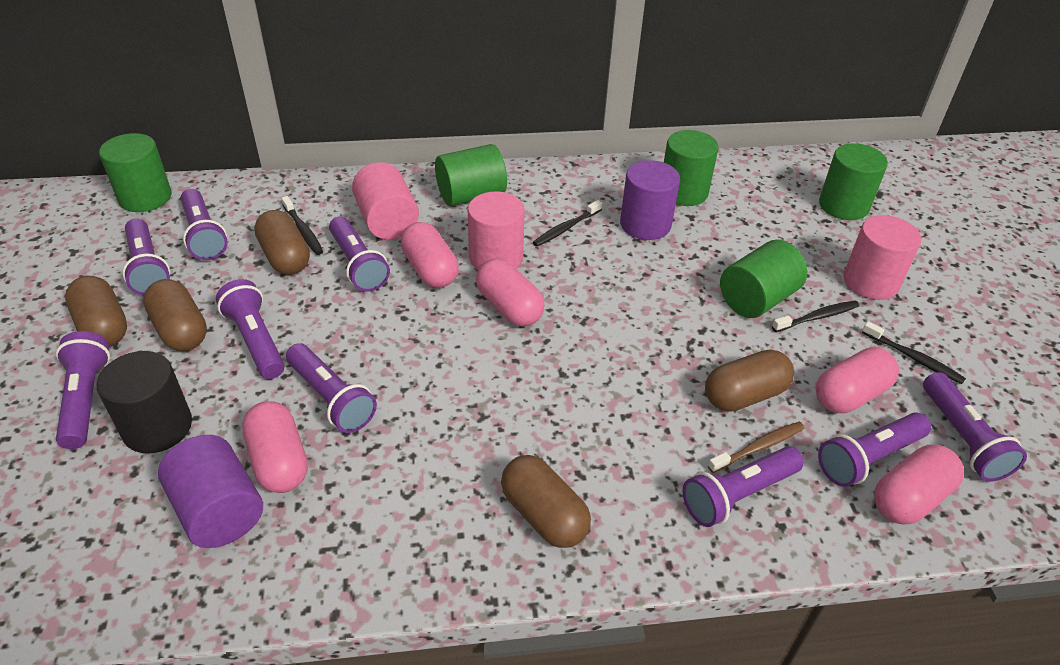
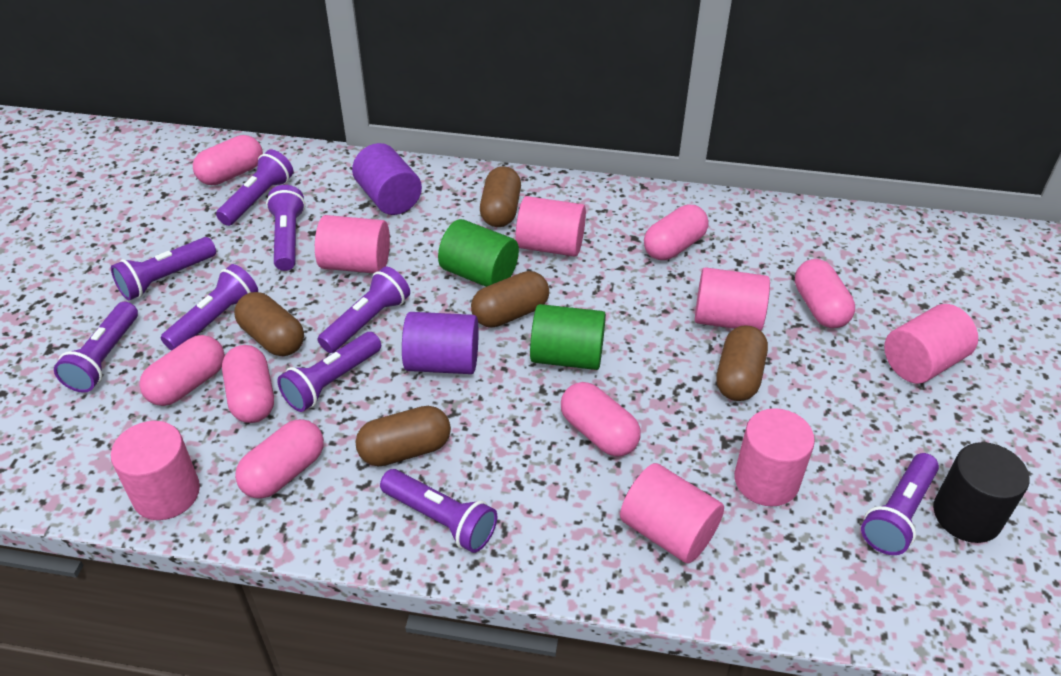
black toothbrush: 4 -> 0
brown toothbrush: 1 -> 0
green cylinder: 5 -> 2
pink capsule: 5 -> 7
pink cylinder: 3 -> 7

